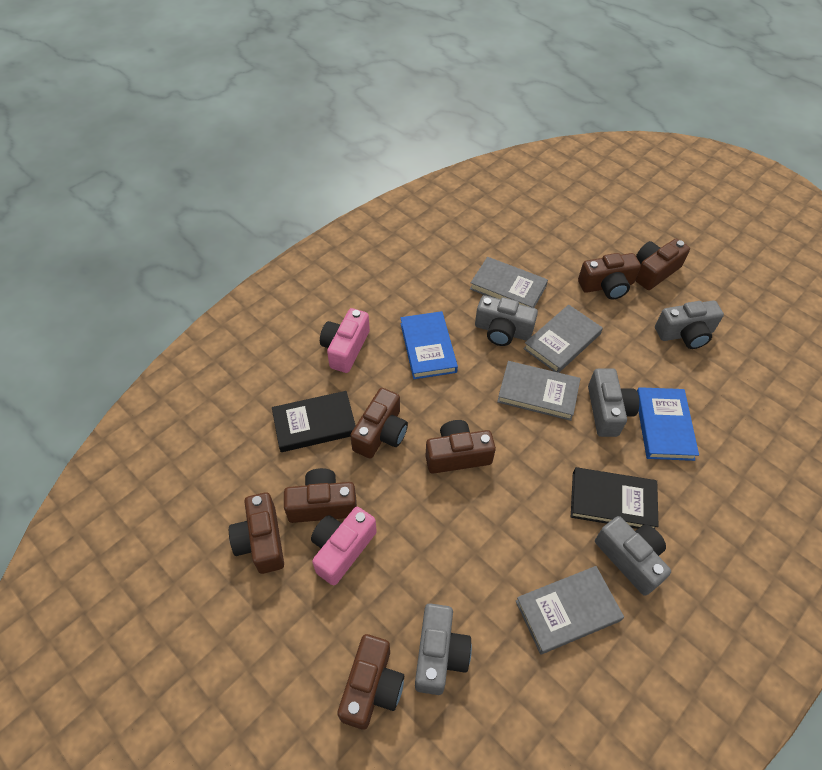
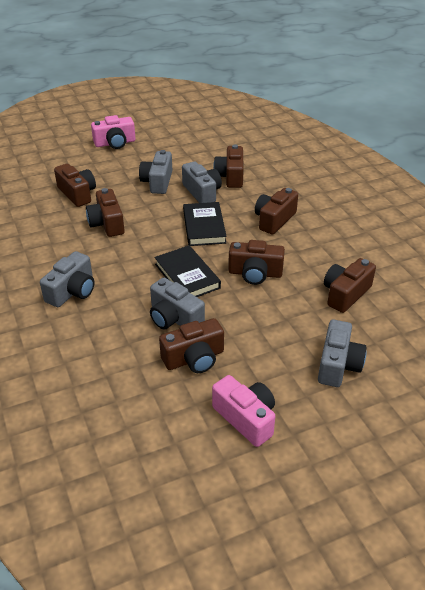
blue book: 2 -> 0
grey book: 4 -> 0

